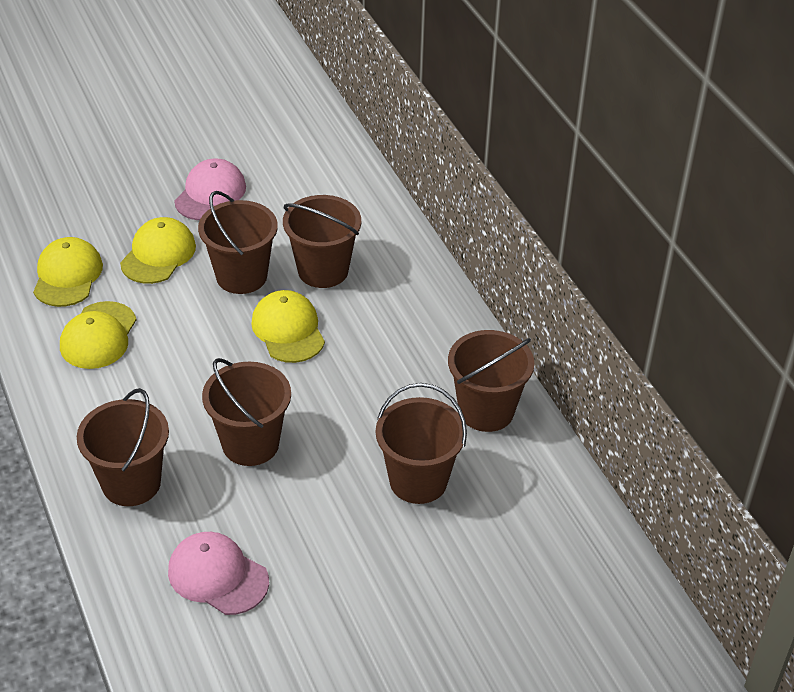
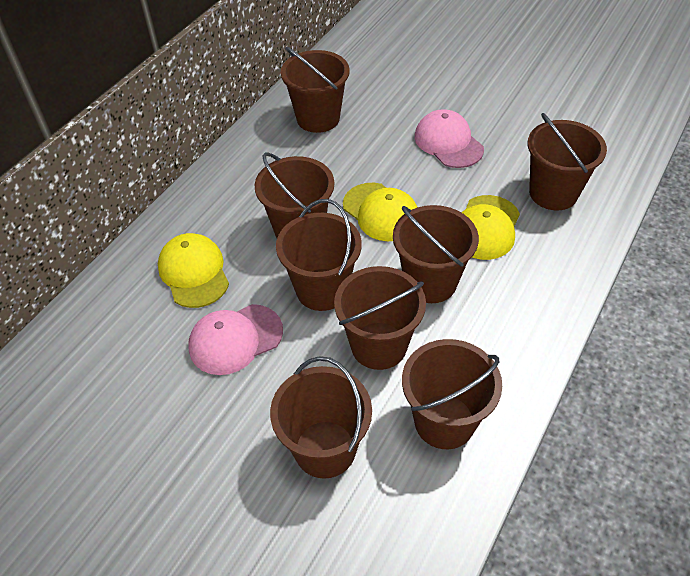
brown bucket: 6 -> 8
yellow cap: 4 -> 3

